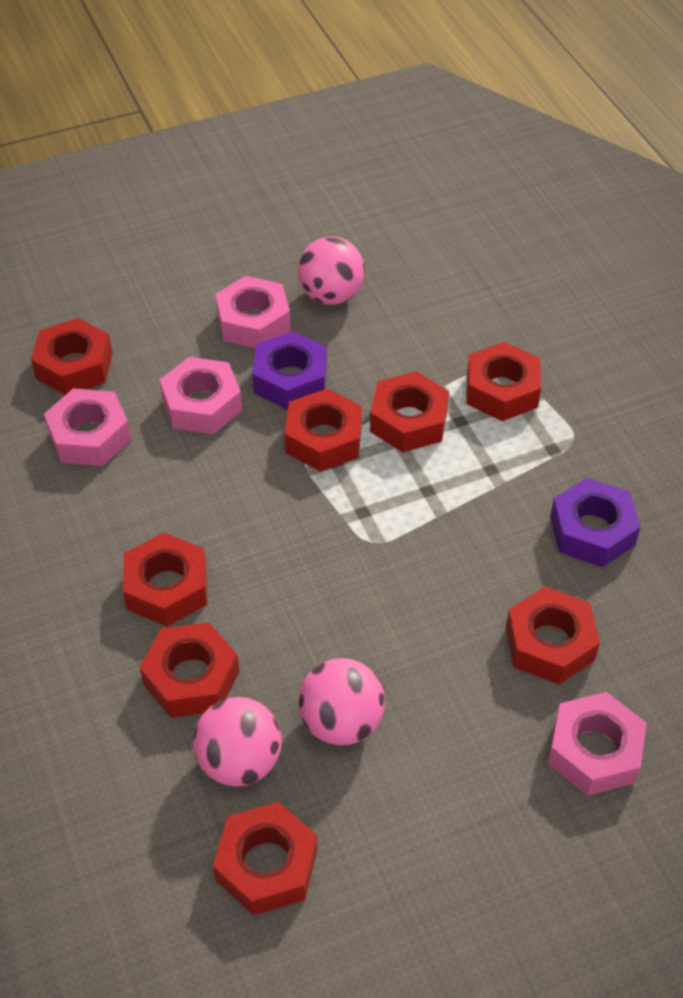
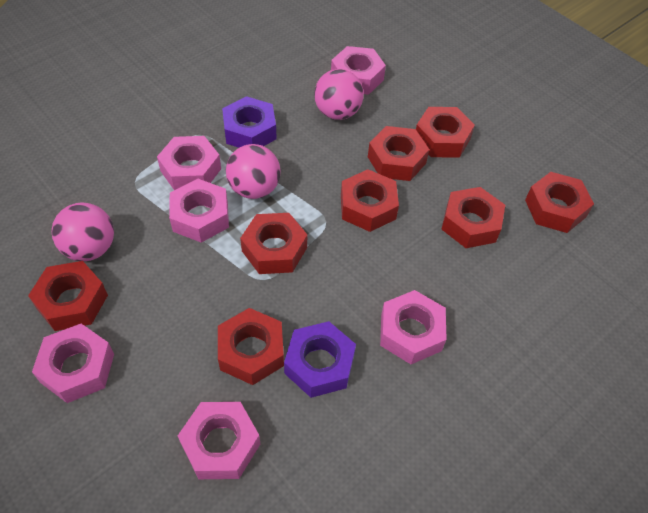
pink nut: 4 -> 6

